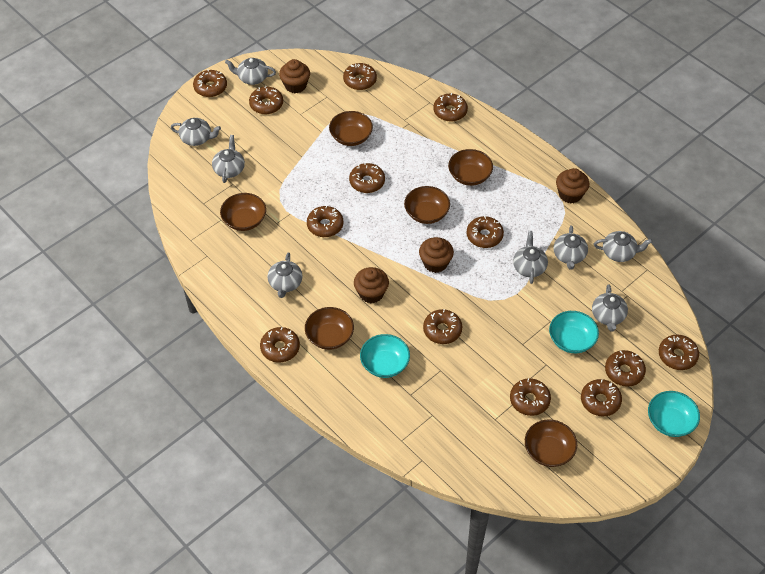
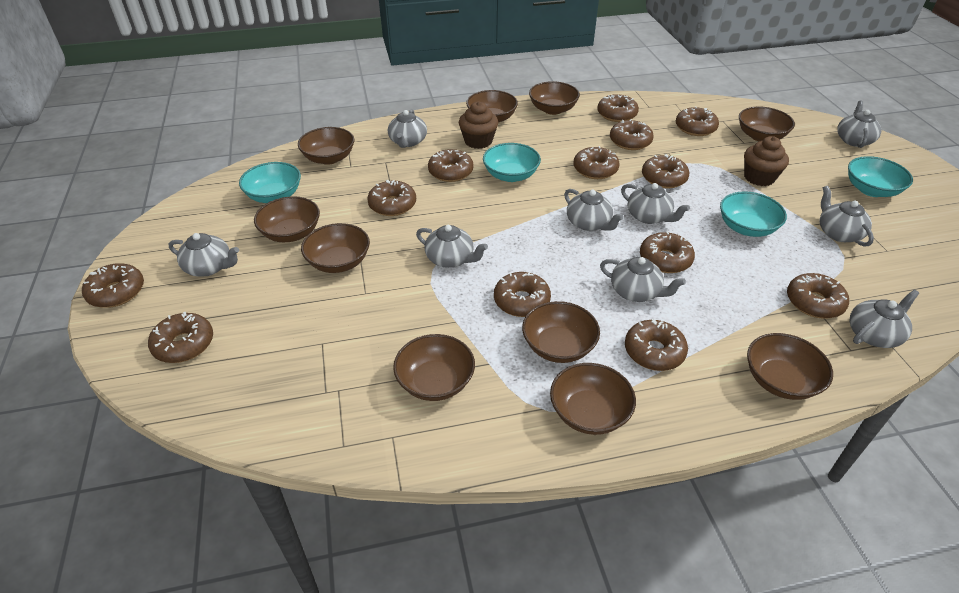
brown bowl: 6 -> 10
brown cupcake: 4 -> 2
grey teapot: 8 -> 9
turquoise bowl: 3 -> 4

